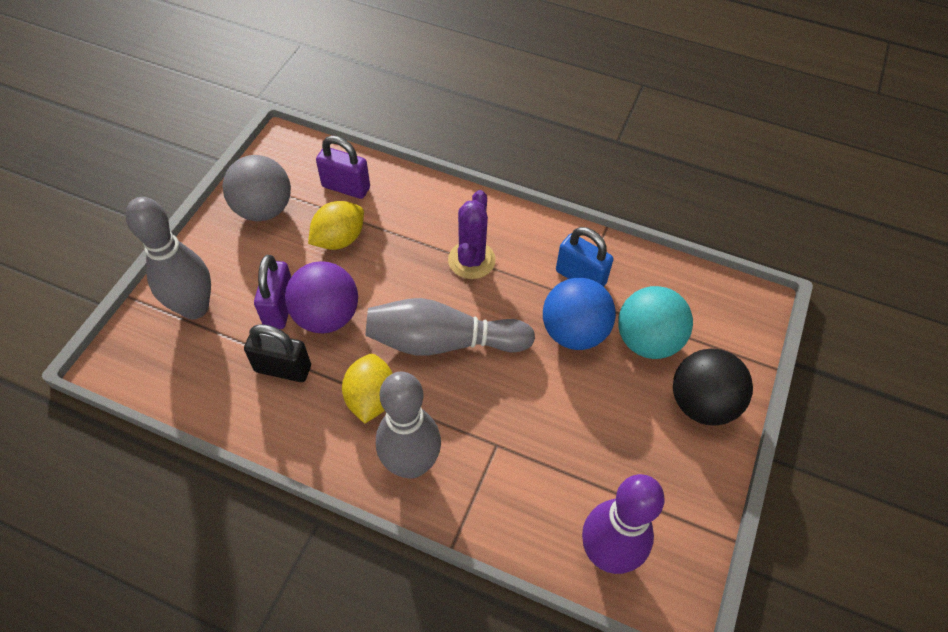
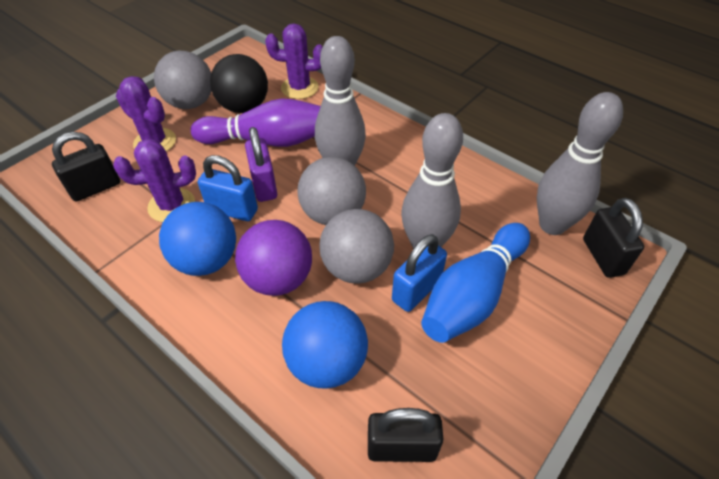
black padlock: 1 -> 3
blue ball: 1 -> 2
blue bowling pin: 0 -> 1
blue padlock: 1 -> 2
grey ball: 1 -> 3
purple cactus: 1 -> 3
purple padlock: 2 -> 1
turquoise ball: 1 -> 0
yellow lemon: 2 -> 0

